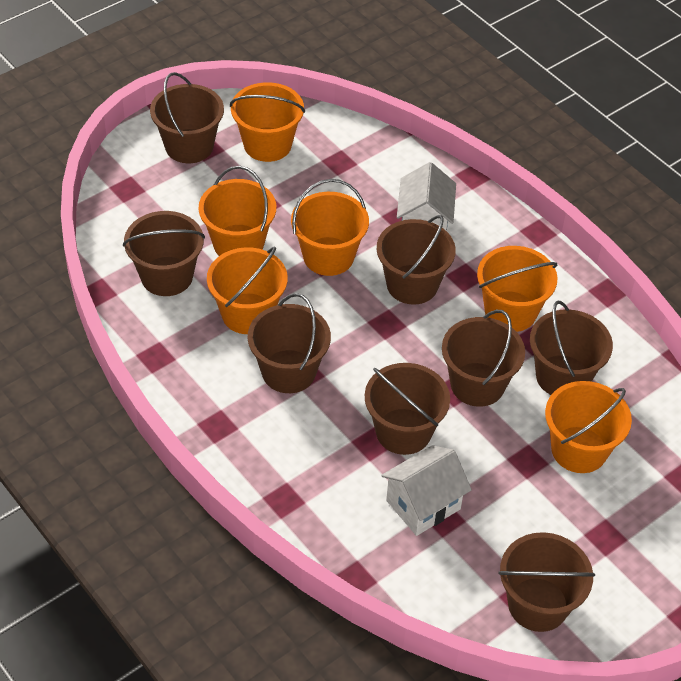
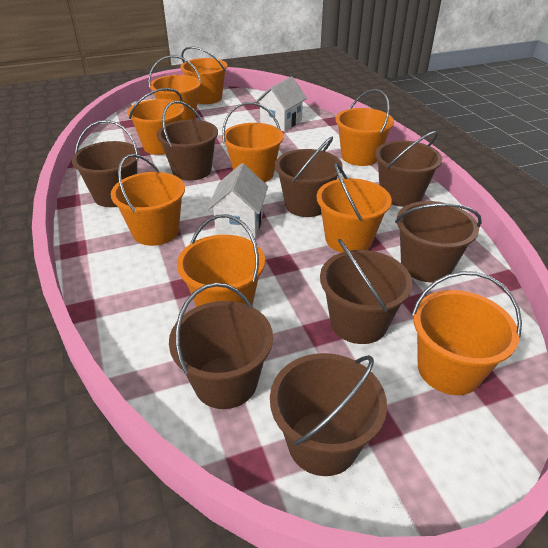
orange bucket: 6 -> 9

